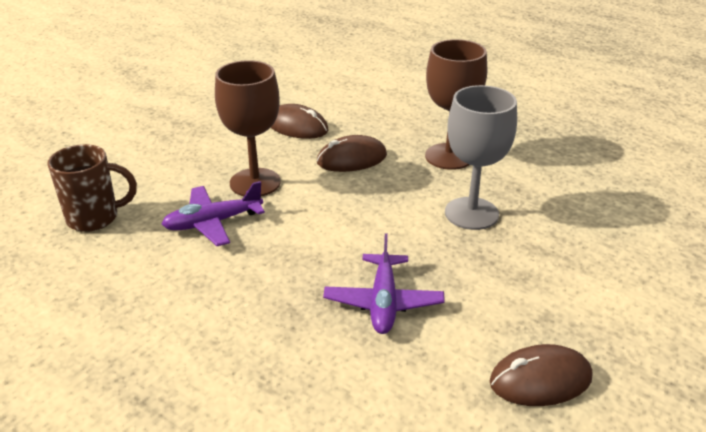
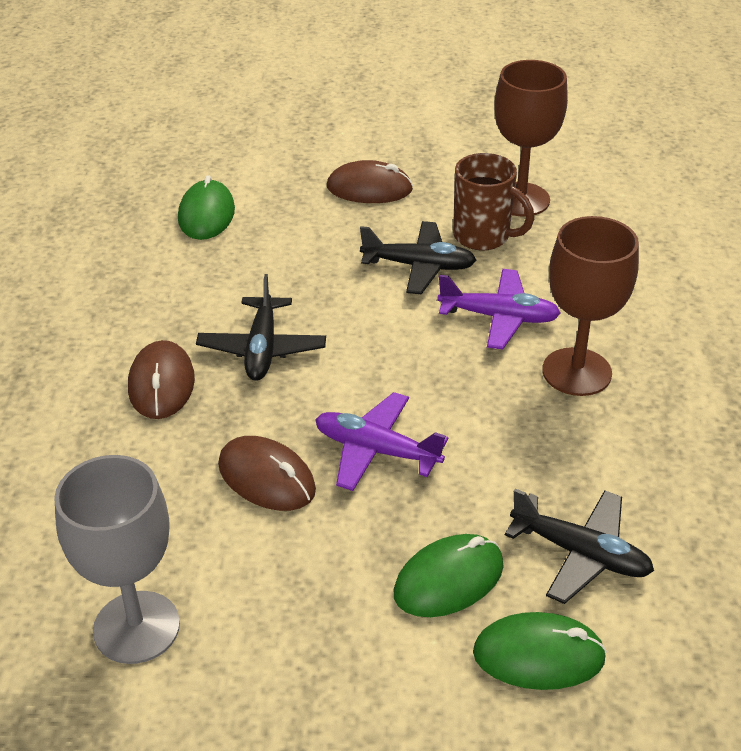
black plane: 0 -> 3
green mouse: 0 -> 3

